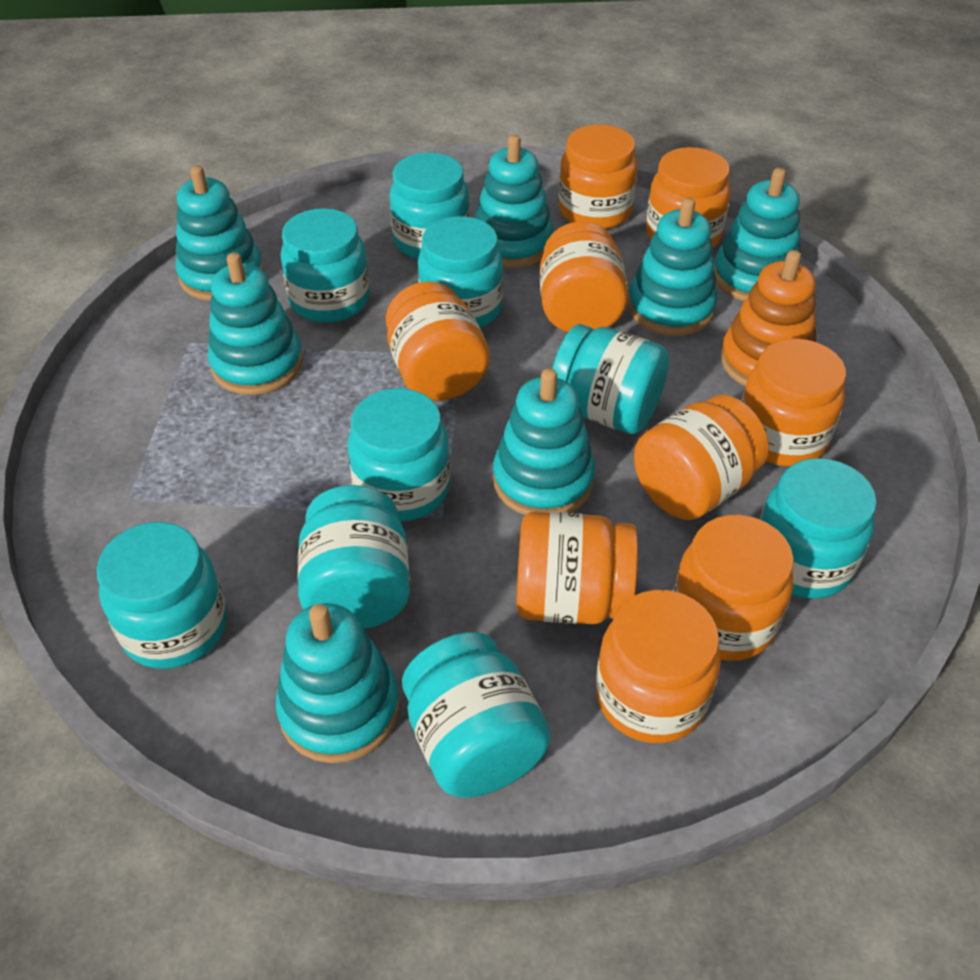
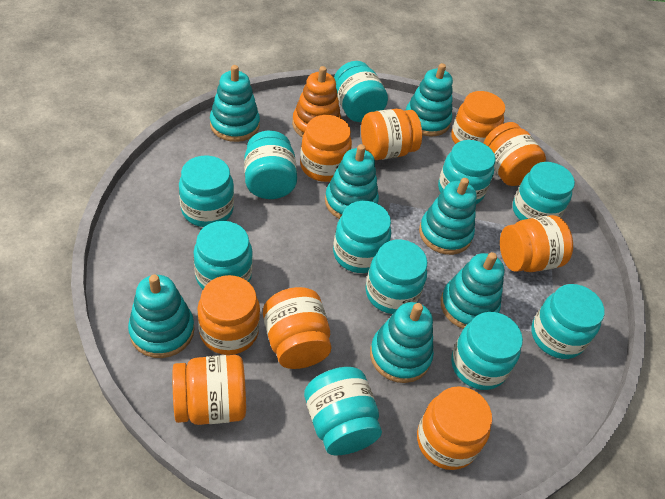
turquoise jar: 9 -> 11

